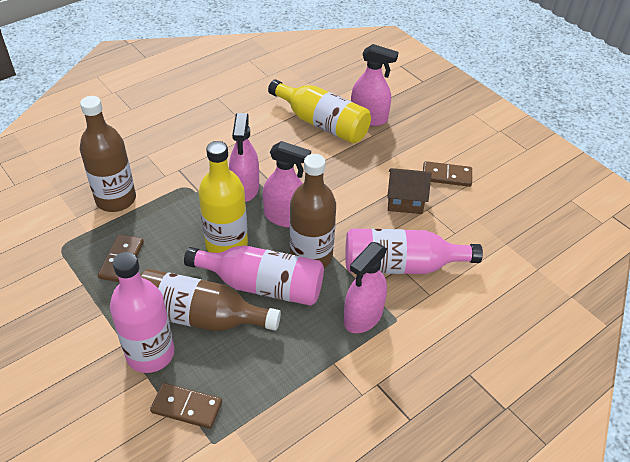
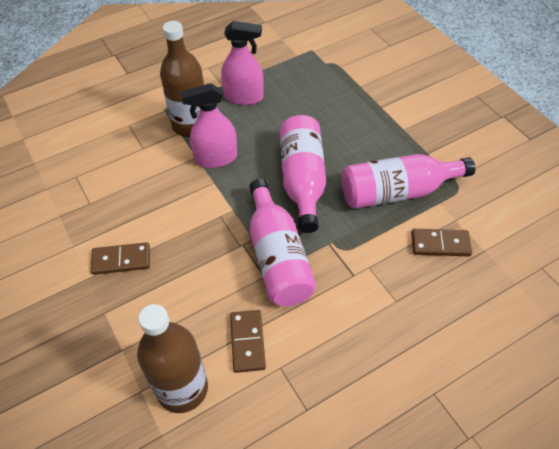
brown bottle: 3 -> 2
brown house: 1 -> 0
pink spray bottle: 4 -> 2
yellow bottle: 2 -> 0

